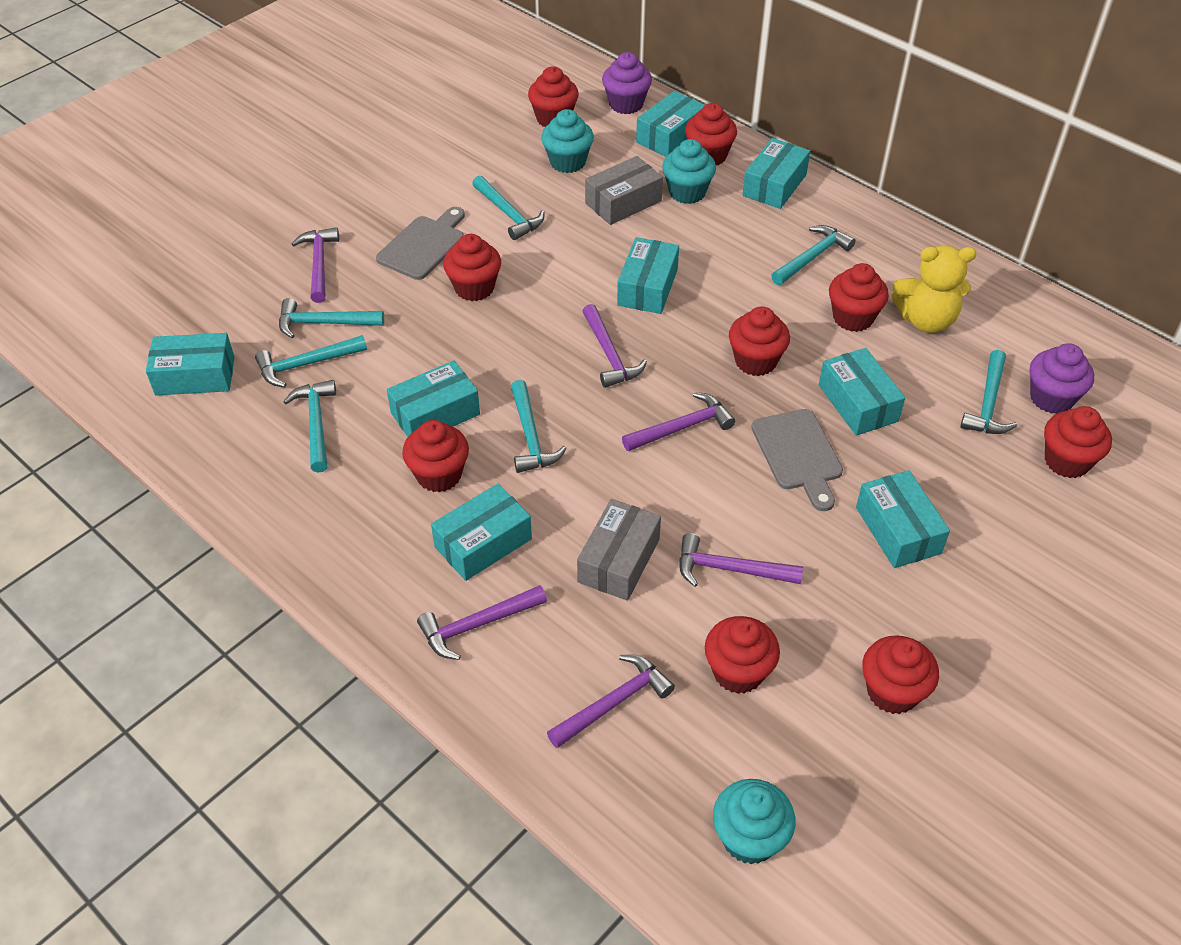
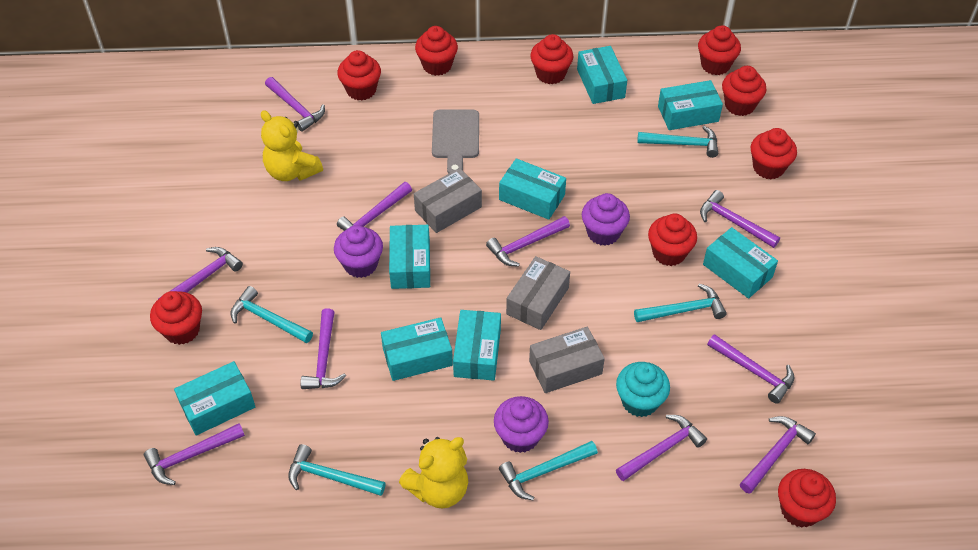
grey box: 2 -> 3
grey cutting board: 2 -> 1
purple cupcake: 2 -> 3
purple hammer: 6 -> 10
turquoise cupcake: 3 -> 1
turquoise hammer: 7 -> 5
yellow teddy bear: 1 -> 2

